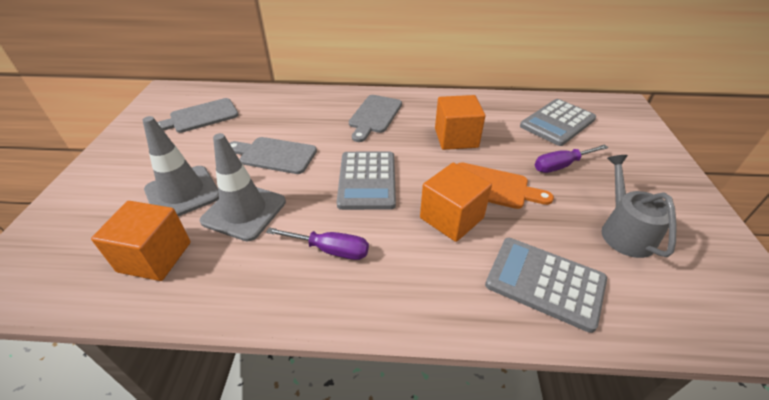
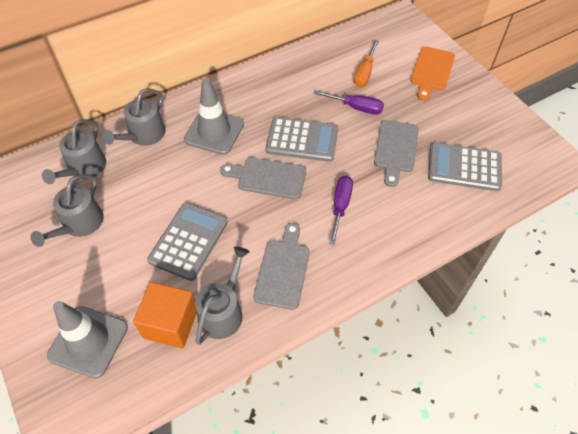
grey watering can: 1 -> 4
orange cube: 3 -> 1
orange screwdriver: 0 -> 1

